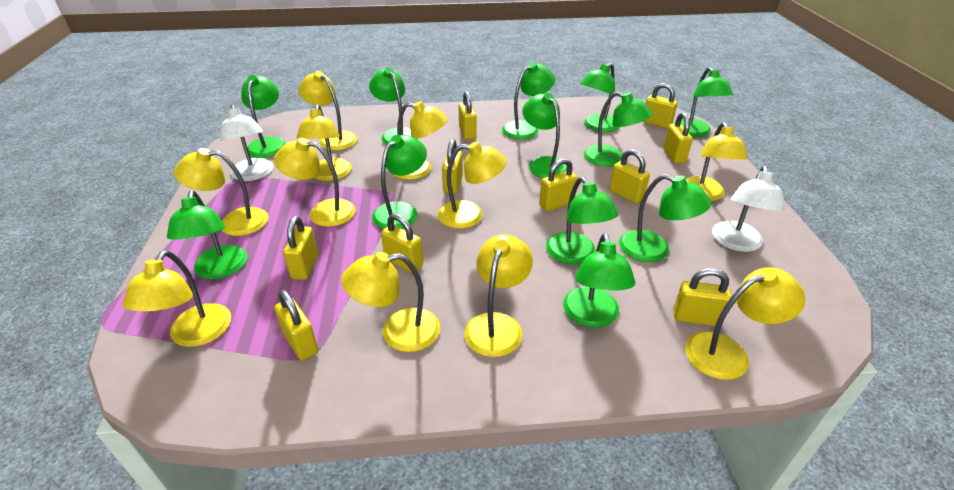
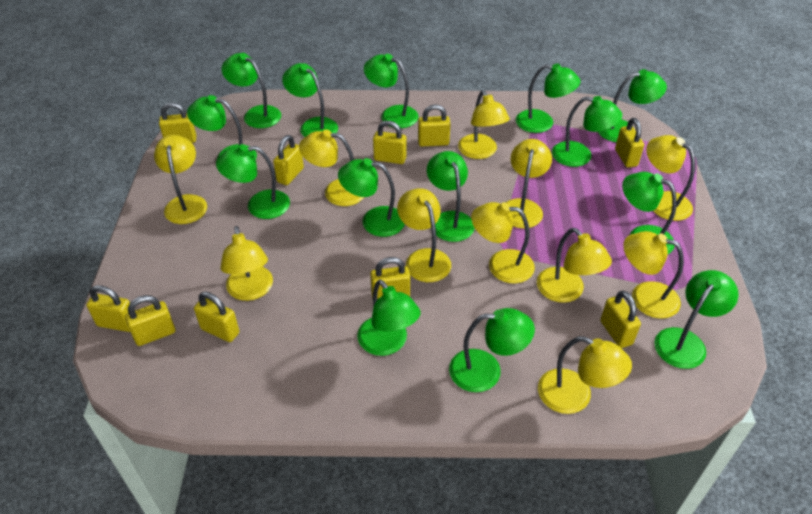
green lamp: 12 -> 14
white lamp: 2 -> 0

